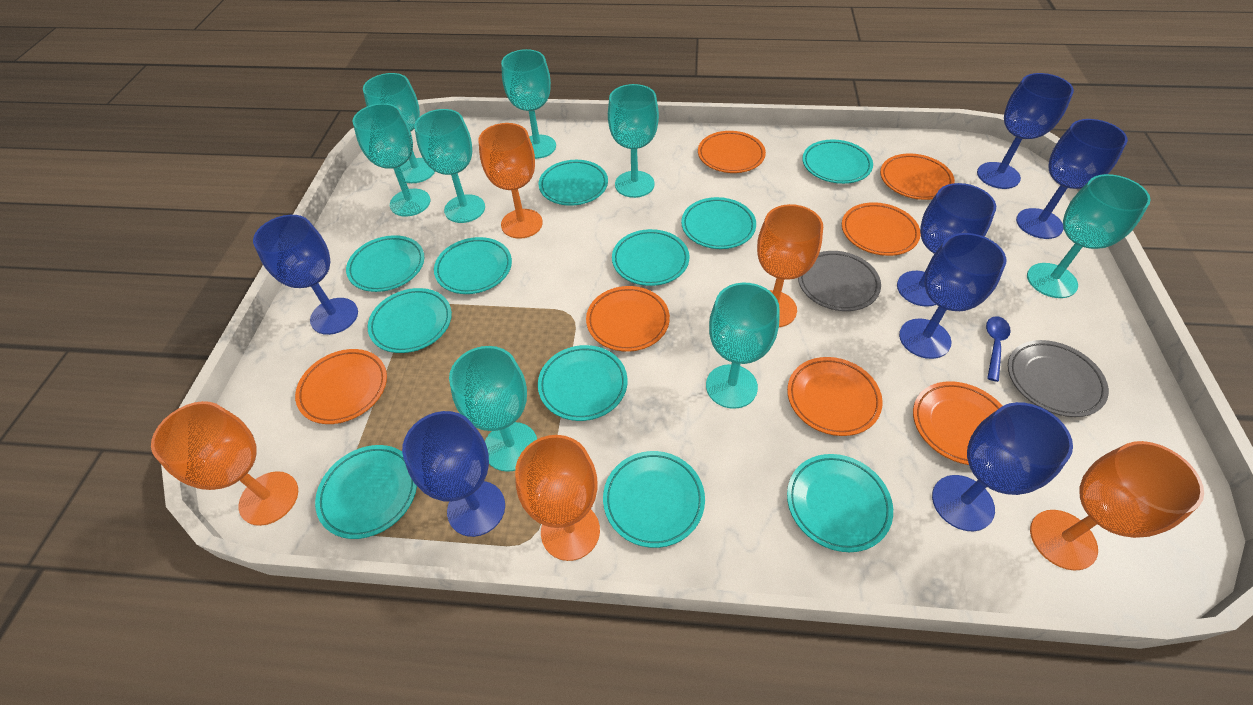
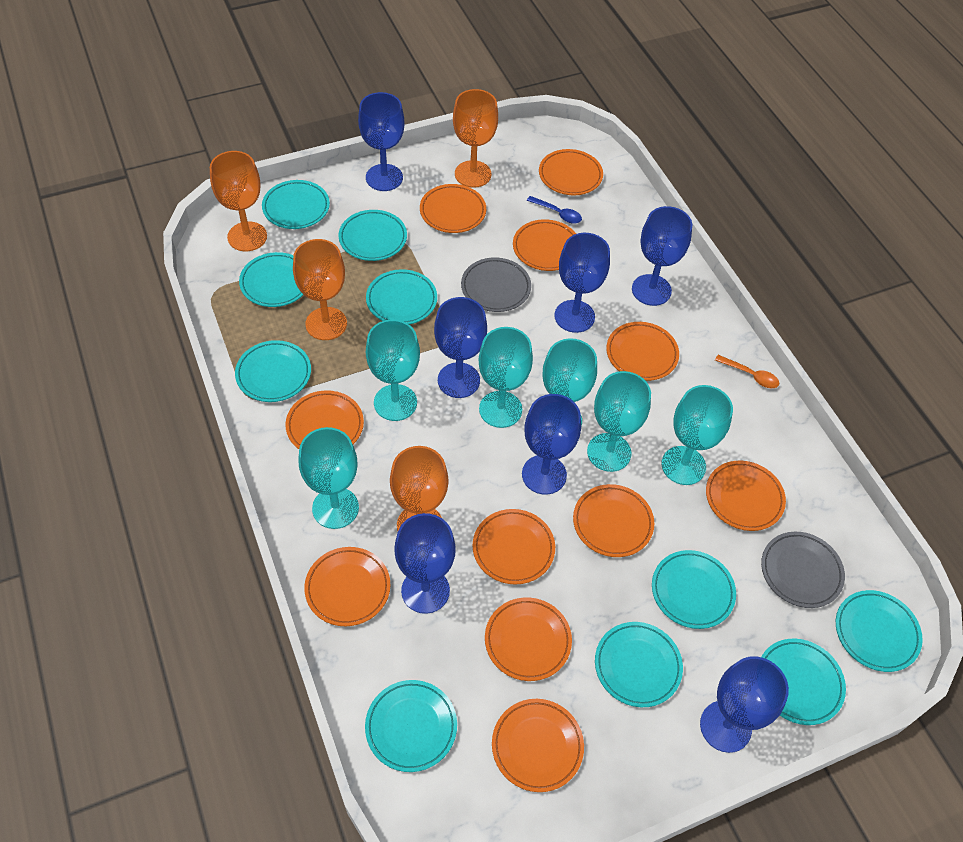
orange goblet: 5 -> 4
orange plate: 7 -> 11
orange spoon: 0 -> 1
turquoise goblet: 8 -> 6
turquoise plate: 11 -> 10

